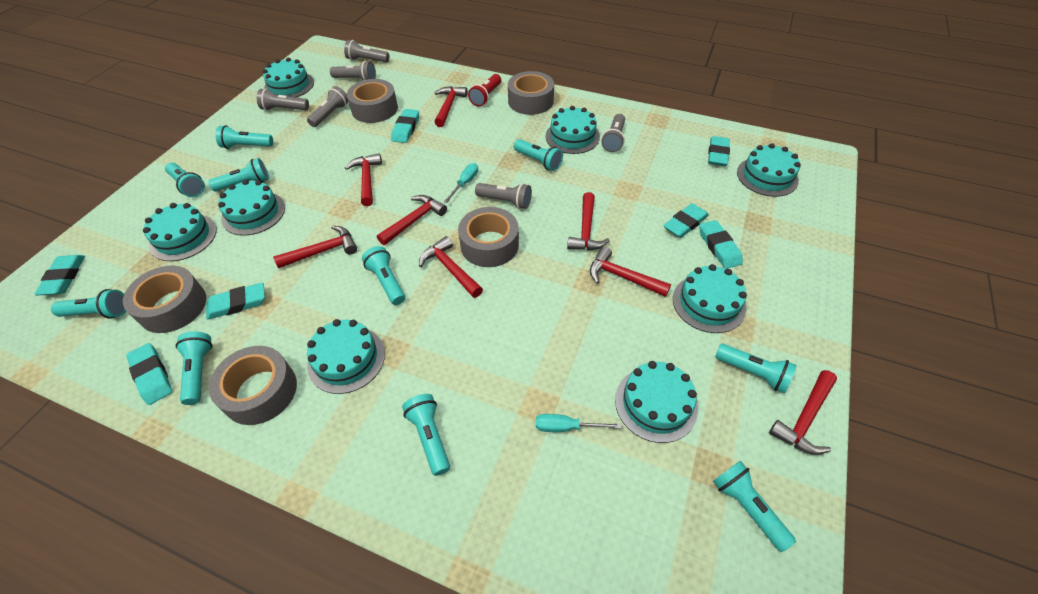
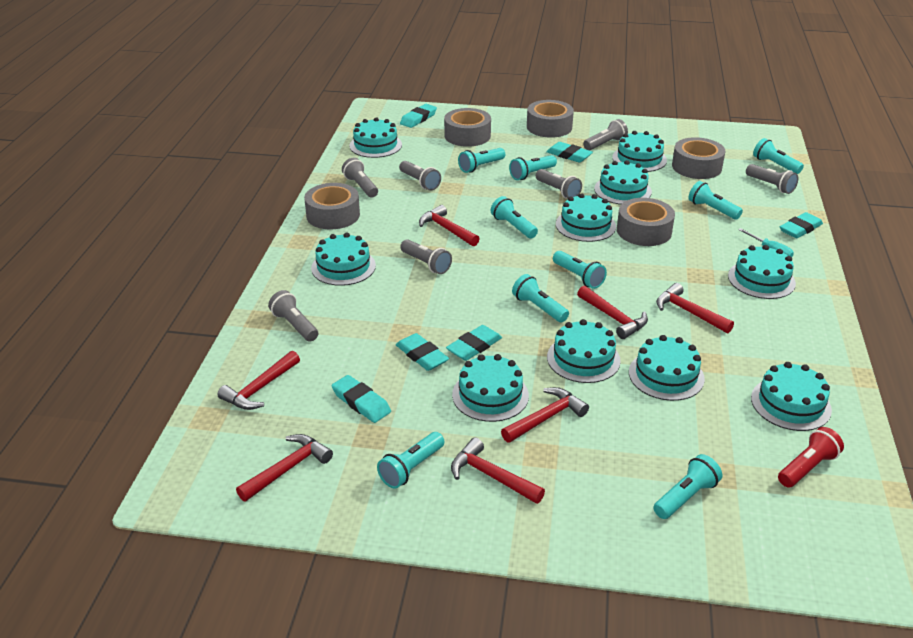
grey flashlight: 6 -> 7
red hammer: 8 -> 7
turquoise cake: 8 -> 10
turquoise eraser: 7 -> 6
turquoise flashlight: 10 -> 9
turquoise screwdriver: 2 -> 1

